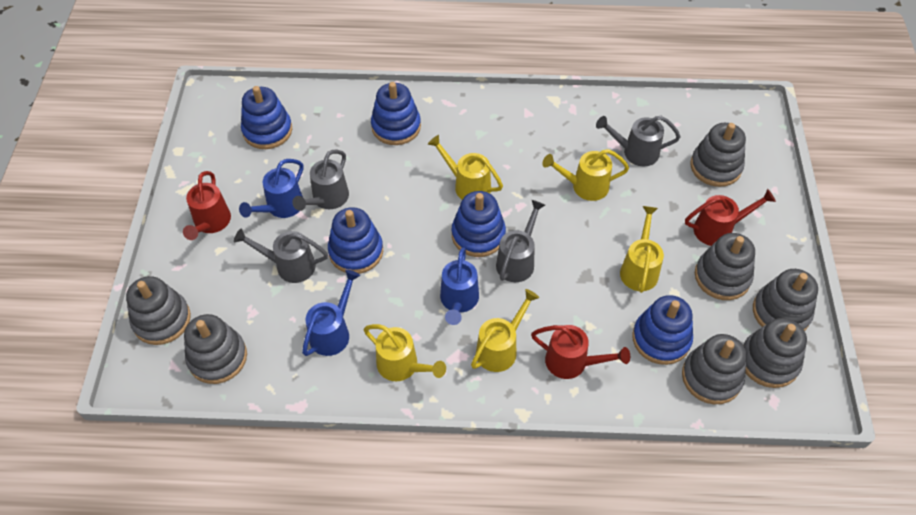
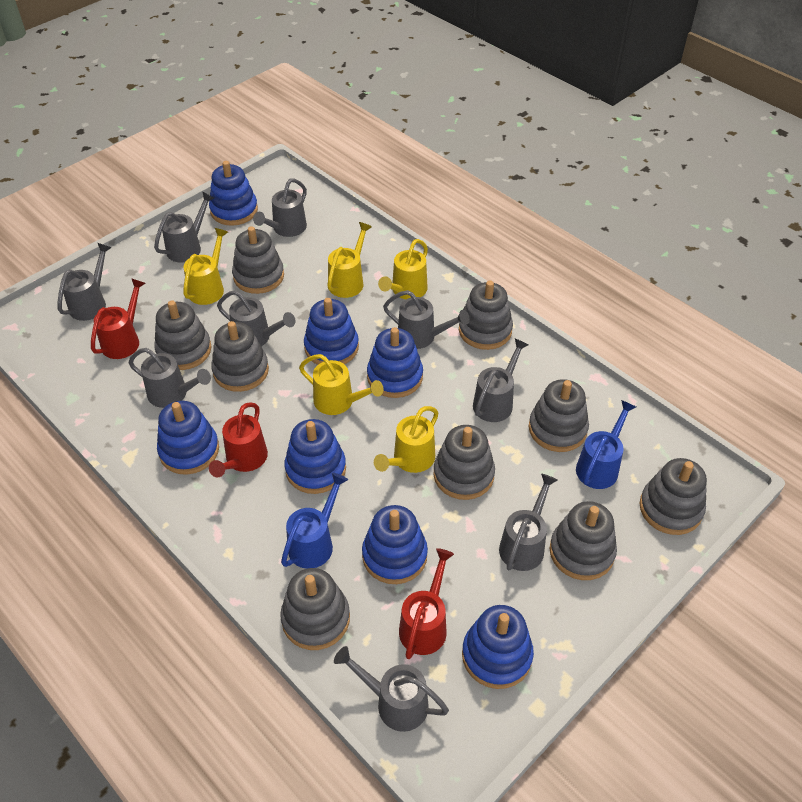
blue stacking toy: 5 -> 7
blue watering can: 3 -> 2
grey stacking toy: 7 -> 9
grey watering can: 4 -> 9

